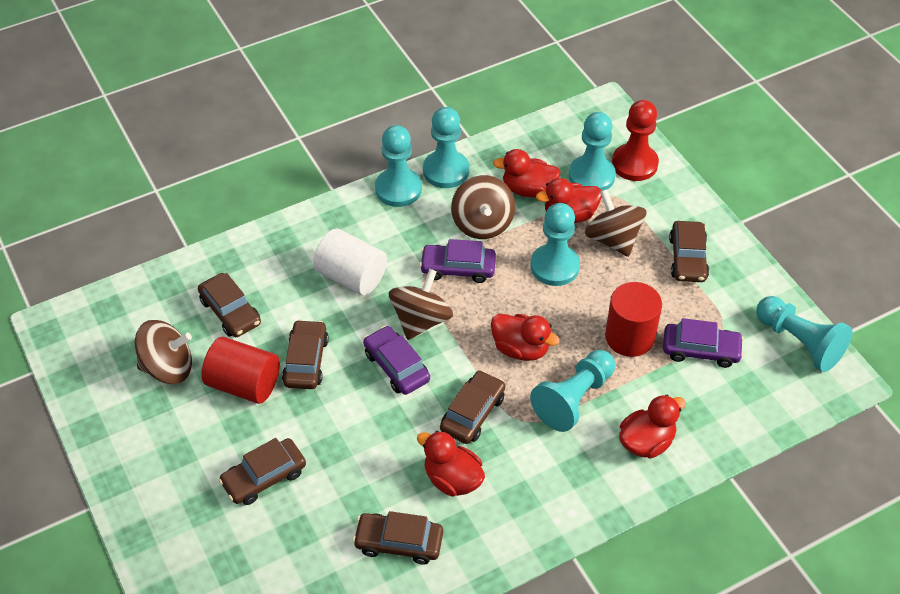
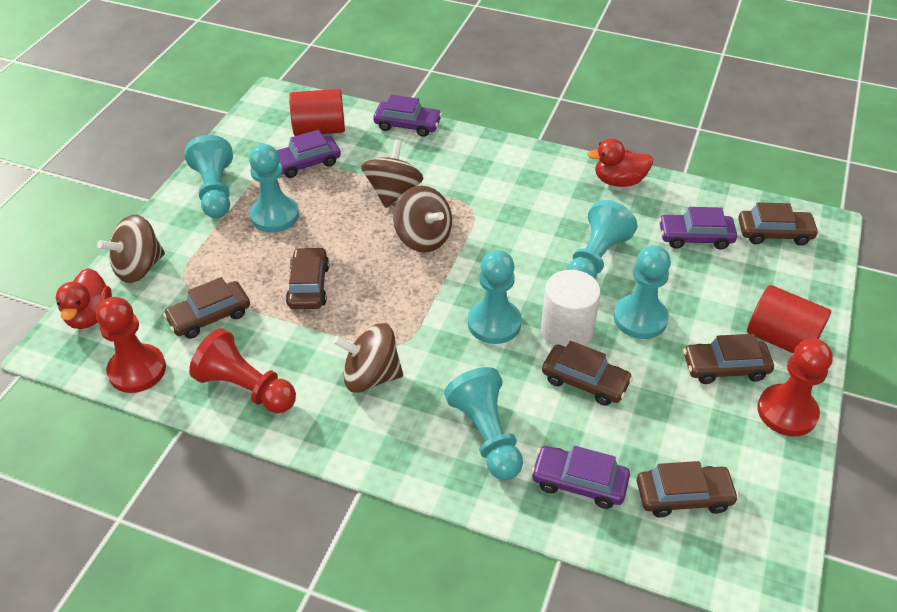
purple car: 3 -> 4
red duck: 5 -> 2
red pawn: 1 -> 3

